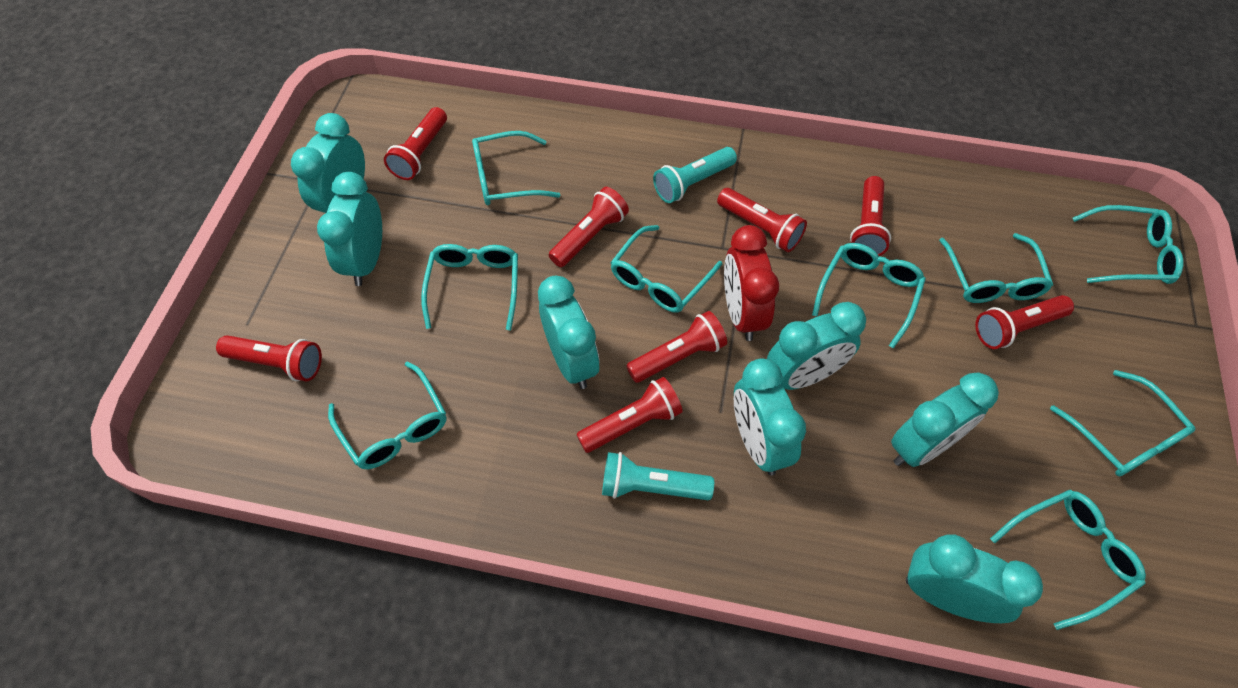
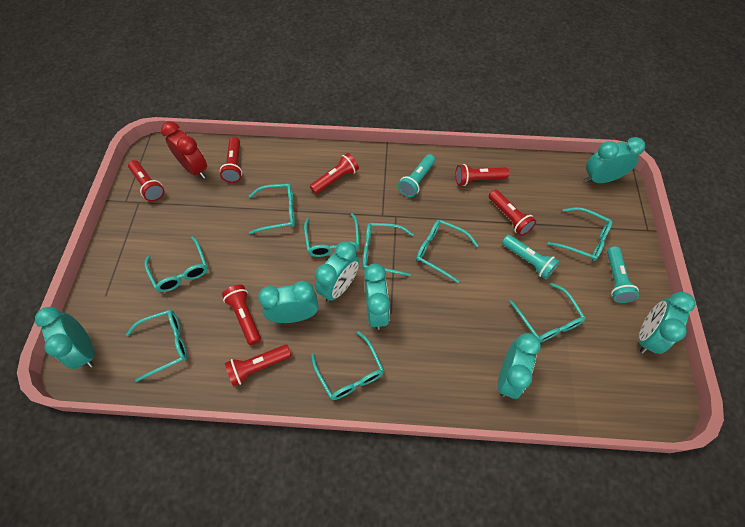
red flashlight: 8 -> 7
turquoise flashlight: 2 -> 3

